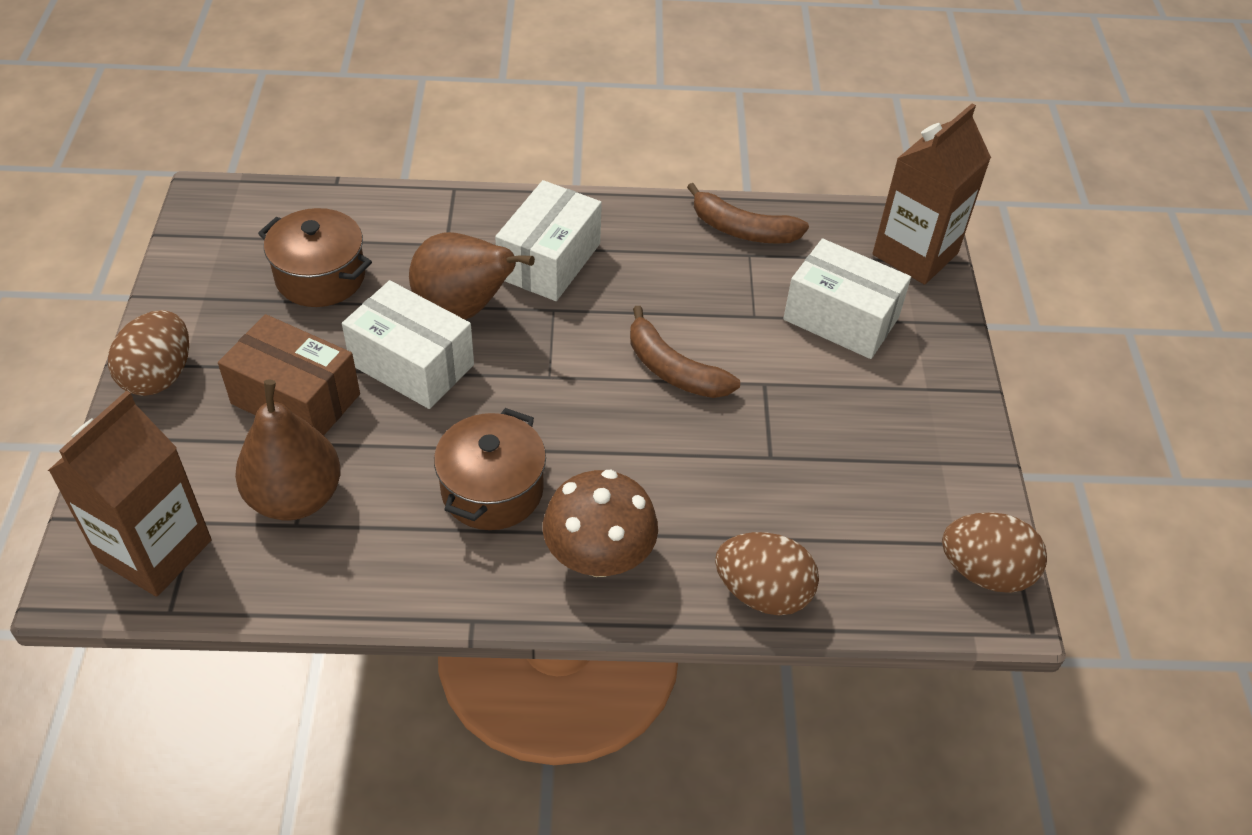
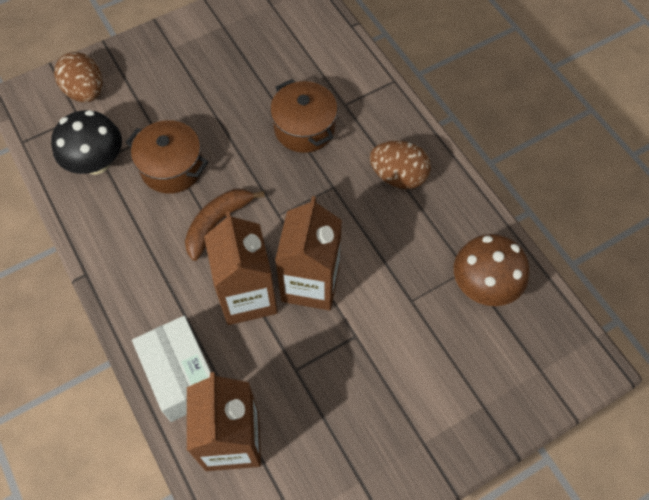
black mushroom: 0 -> 1
brown banana: 2 -> 1
brown box: 1 -> 0
brown carton: 2 -> 3
brown egg: 3 -> 2
brown pear: 2 -> 0
white box: 3 -> 1

